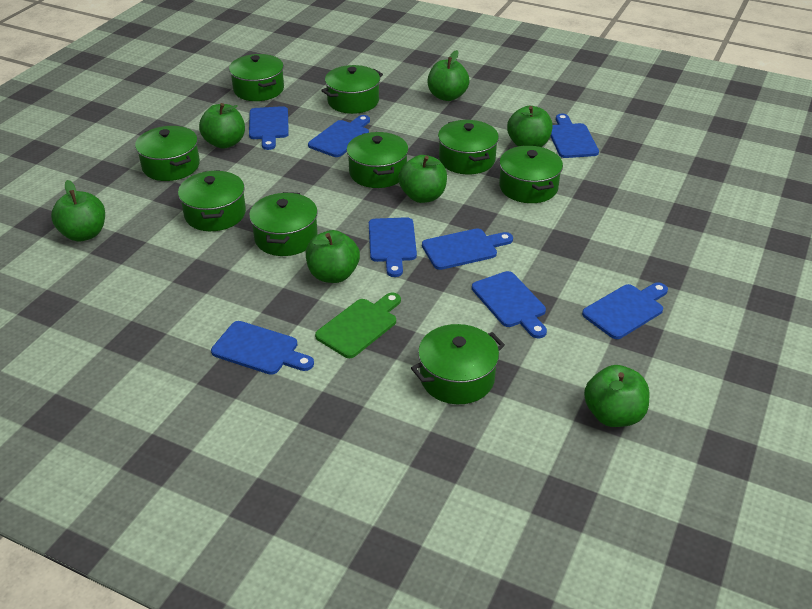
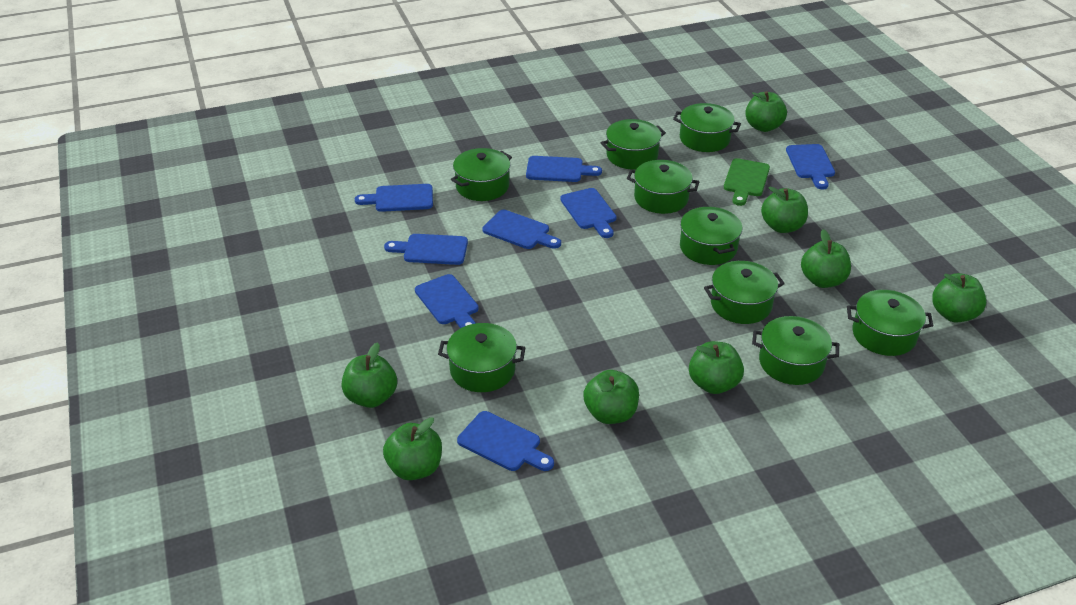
green apple: 7 -> 8

